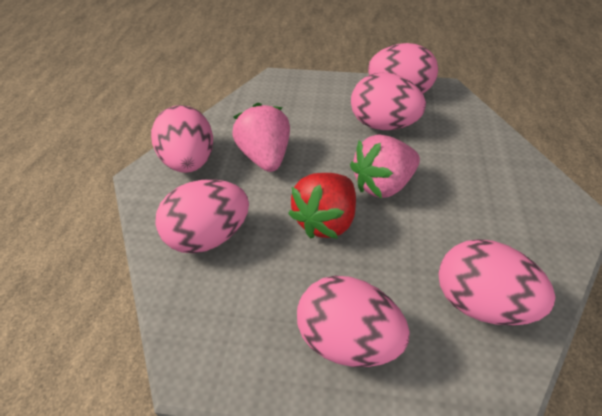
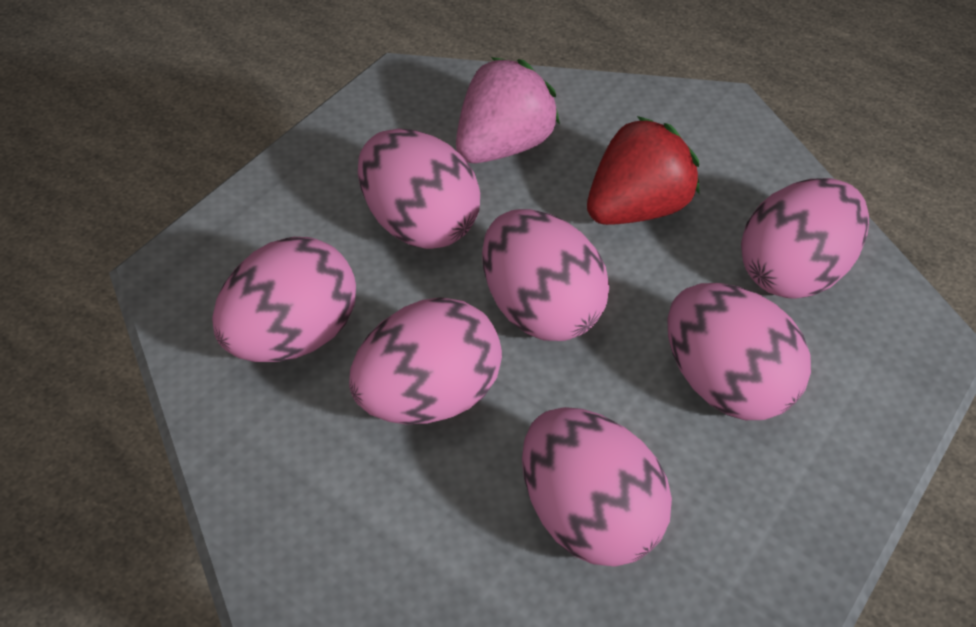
pink egg: 6 -> 7
pink strawberry: 2 -> 1

